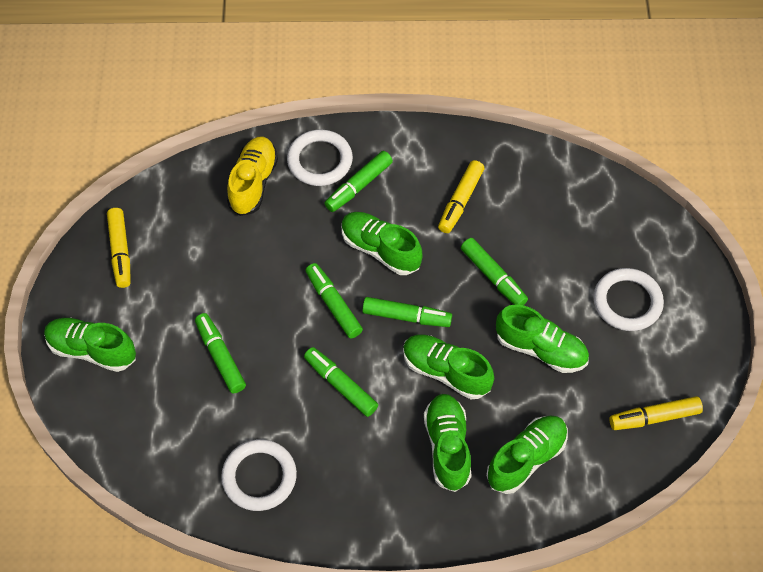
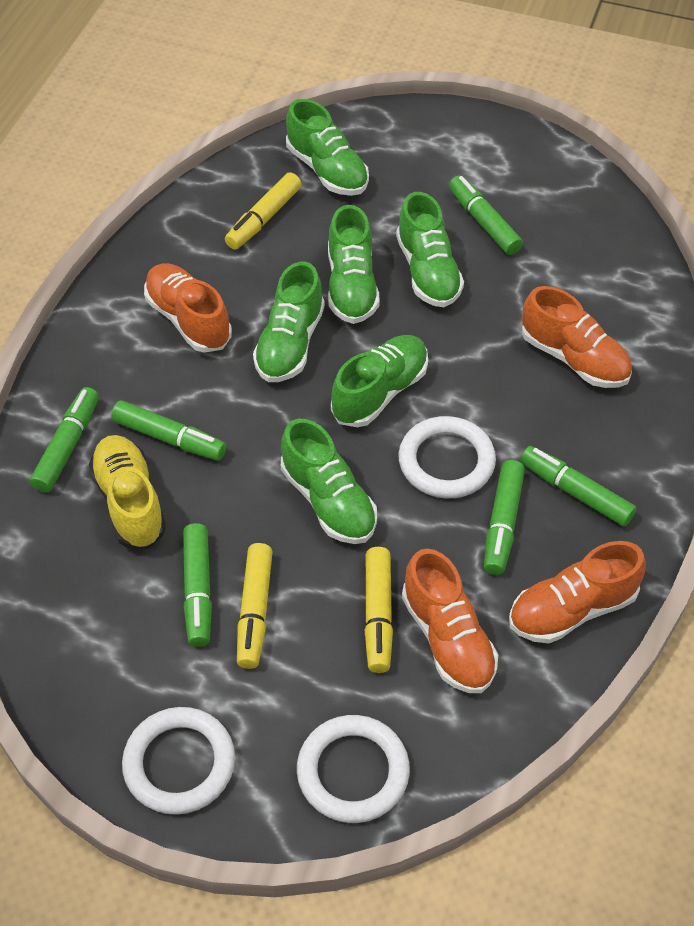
orange shoe: 0 -> 4

